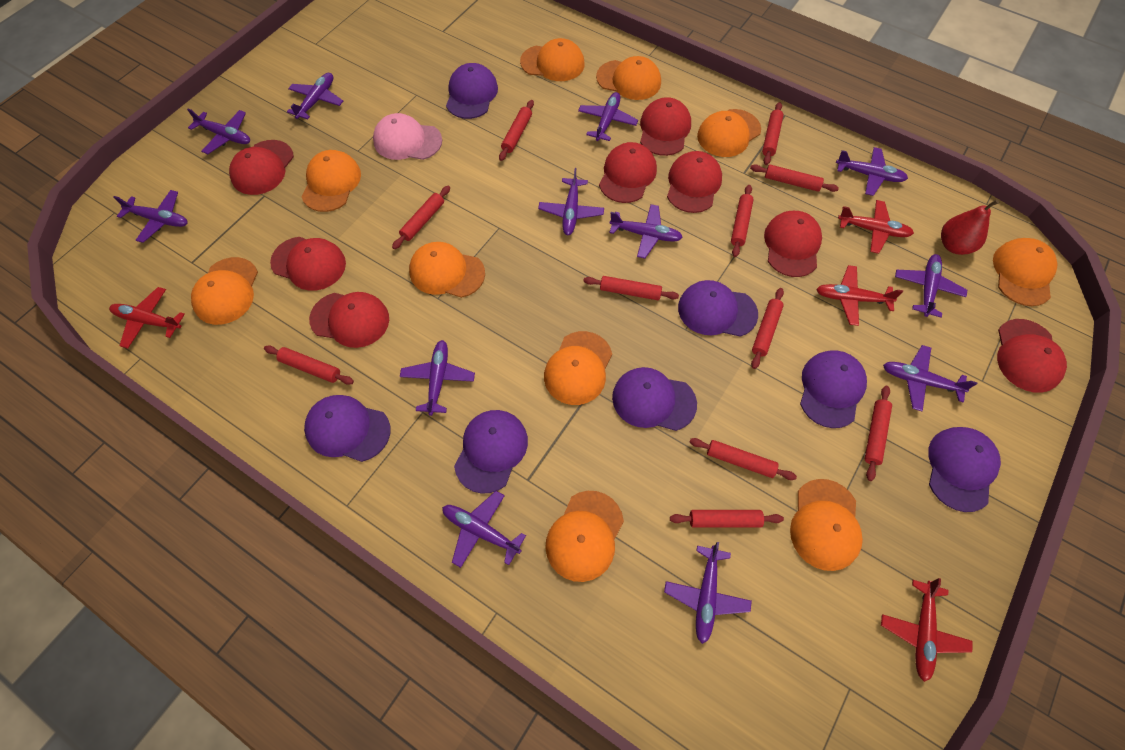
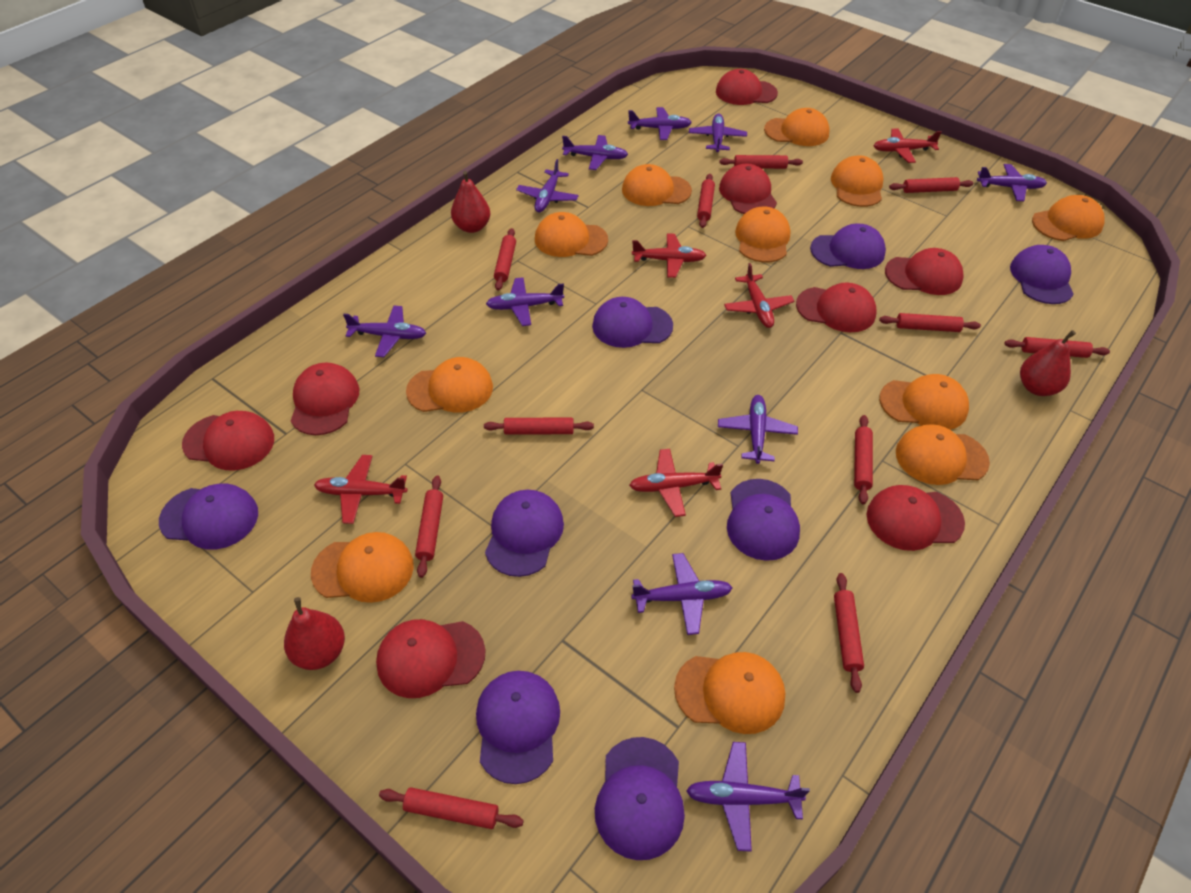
orange cap: 10 -> 11
pink cap: 1 -> 0
purple cap: 7 -> 8
purple plane: 12 -> 10
red pear: 1 -> 3
red plane: 4 -> 5

